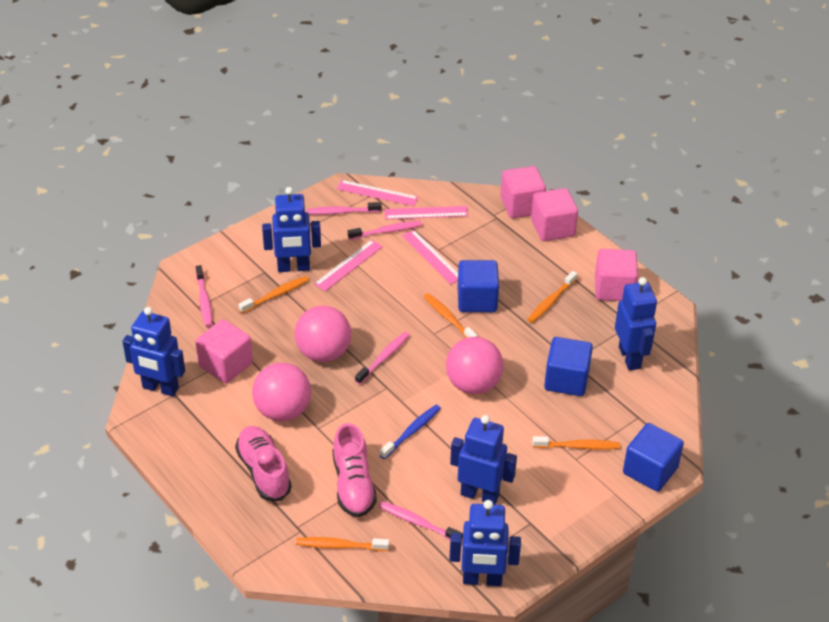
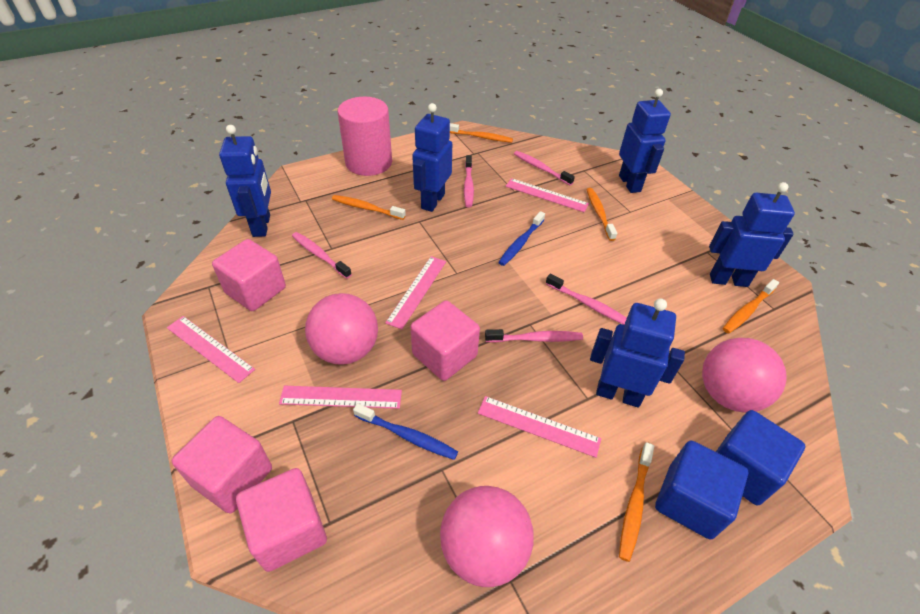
blue cube: 3 -> 2
blue toothbrush: 1 -> 2
pink cylinder: 0 -> 1
pink ruler: 4 -> 5
pink shoe: 2 -> 0

